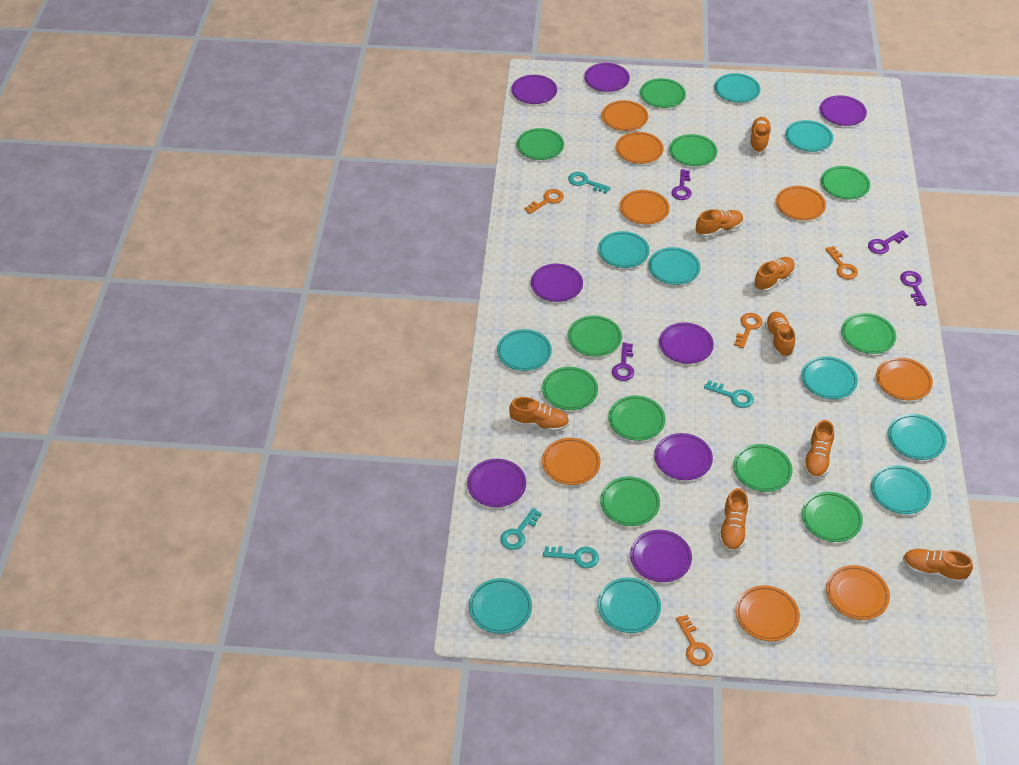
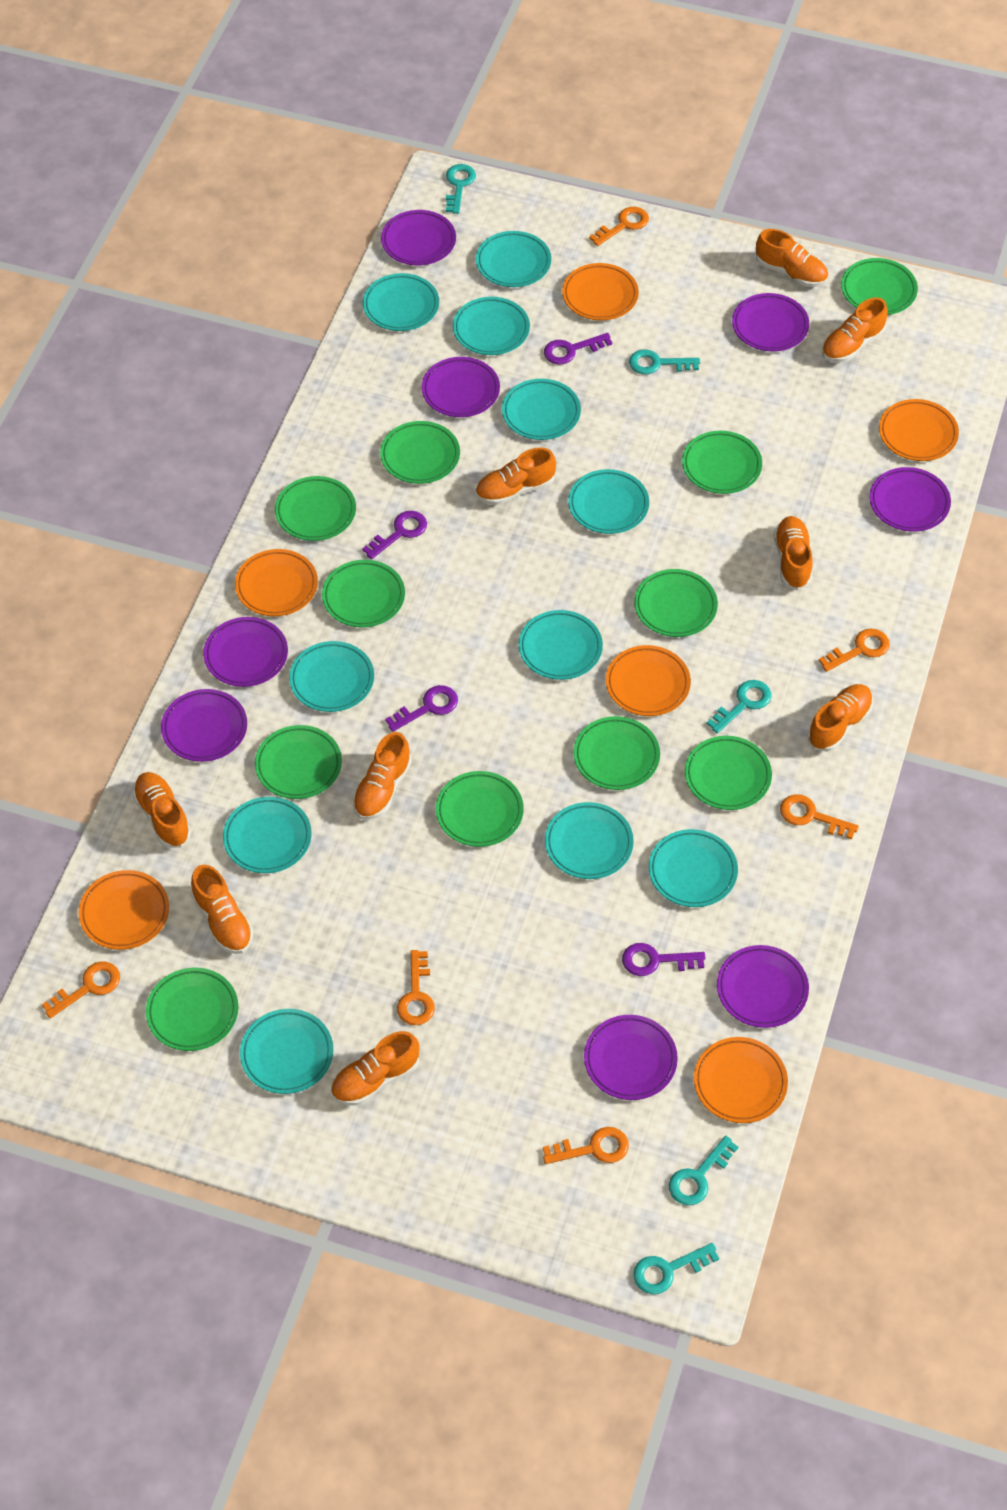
orange key: 4 -> 6
orange plate: 8 -> 6
orange shoe: 8 -> 9
turquoise key: 4 -> 5
turquoise plate: 10 -> 11

